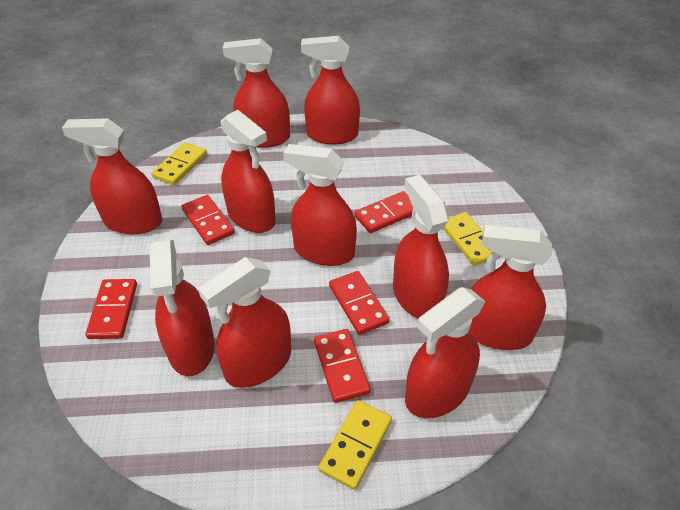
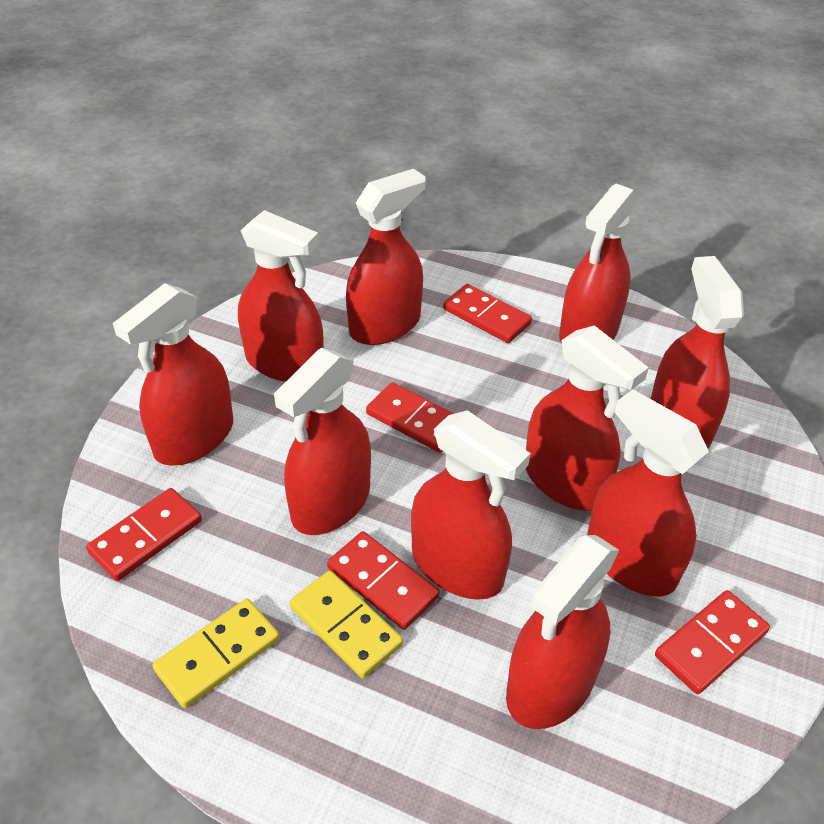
yellow domino: 3 -> 2

